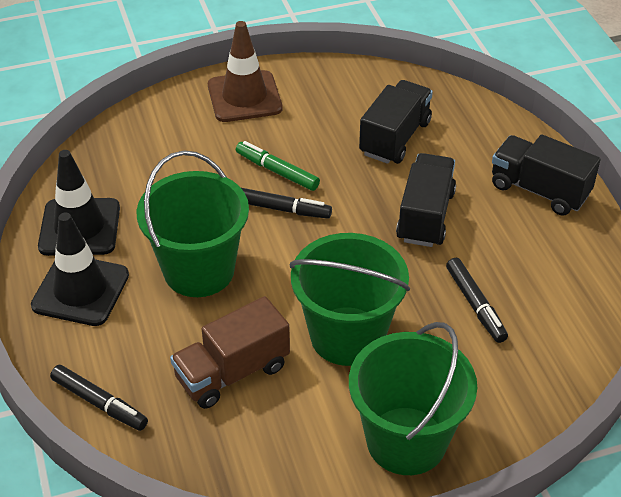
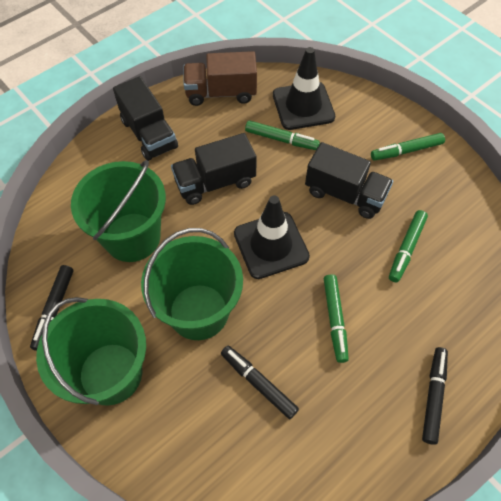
brown traffic cone: 1 -> 0
green marker: 1 -> 4

